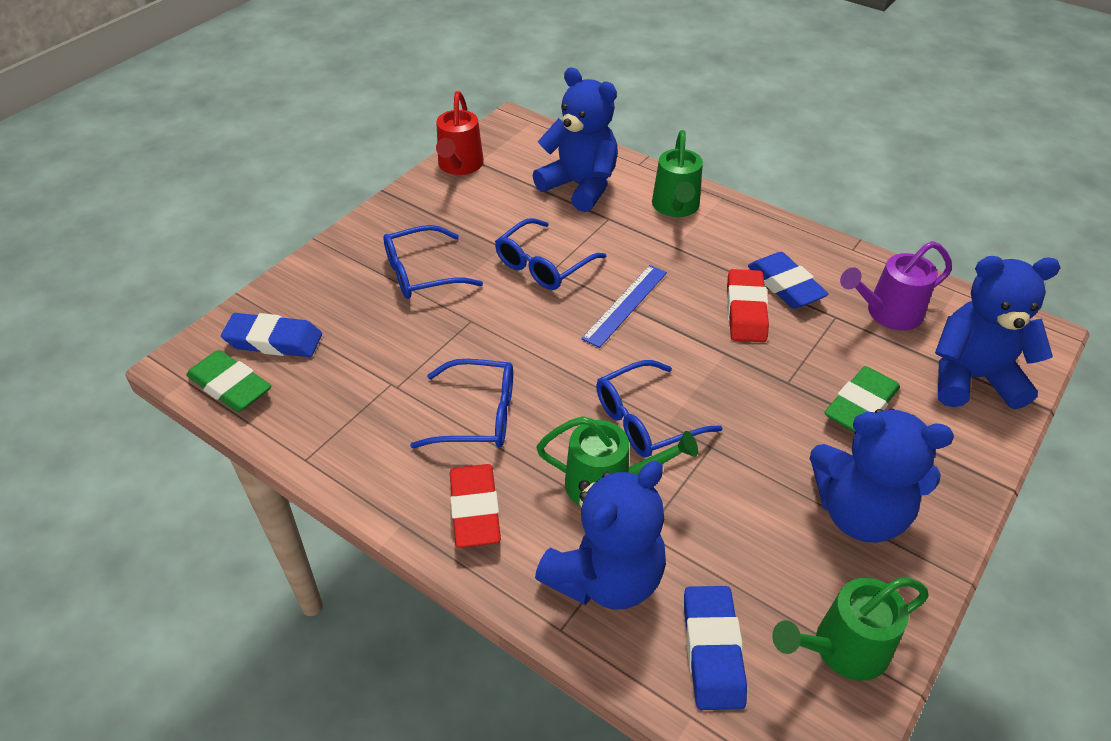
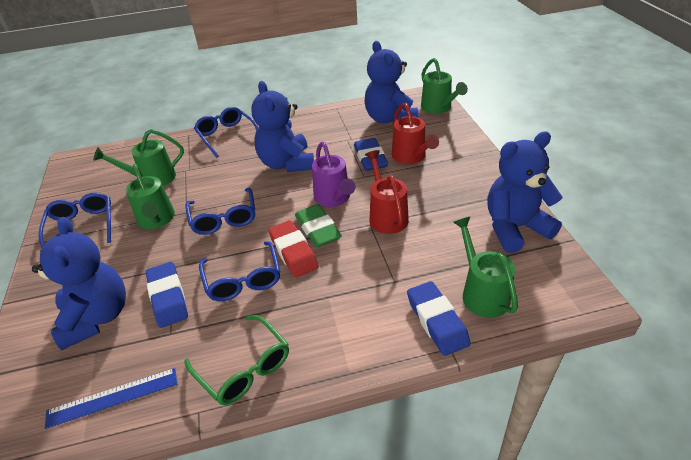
green eraser: 2 -> 1
green glasses: 0 -> 1
green watering can: 3 -> 4
red eraser: 2 -> 1
red watering can: 1 -> 2

